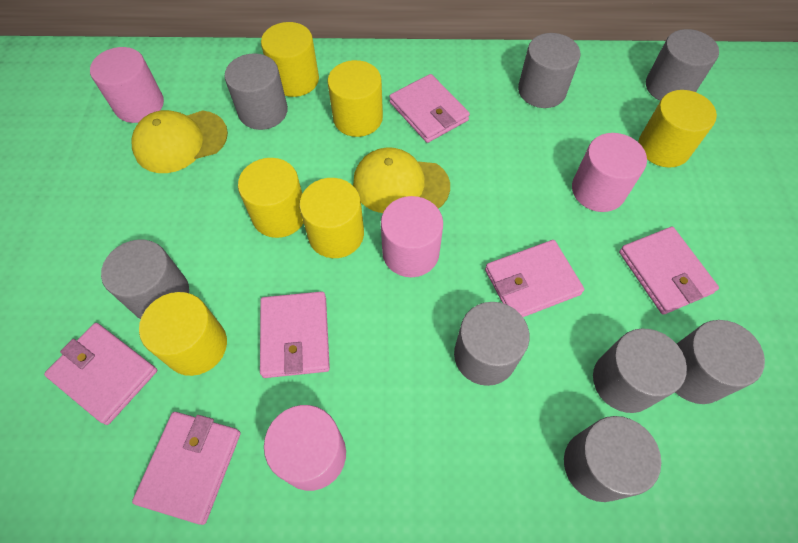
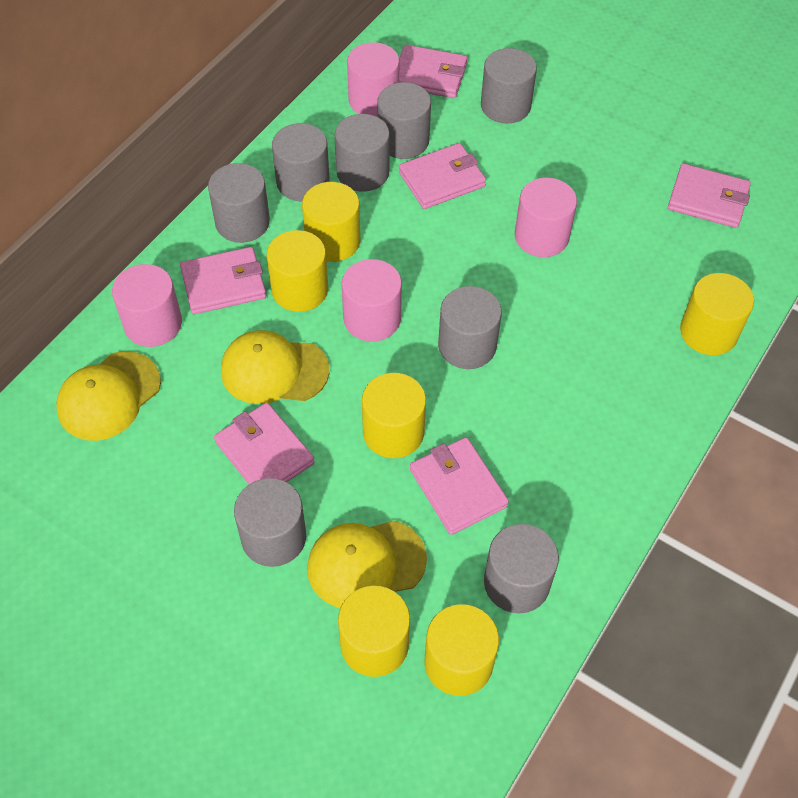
yellow cap: 2 -> 3

